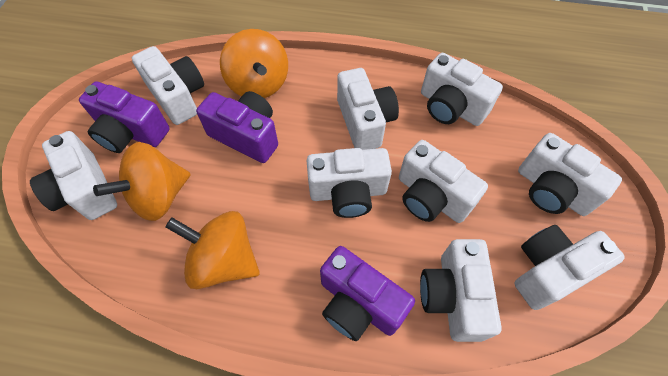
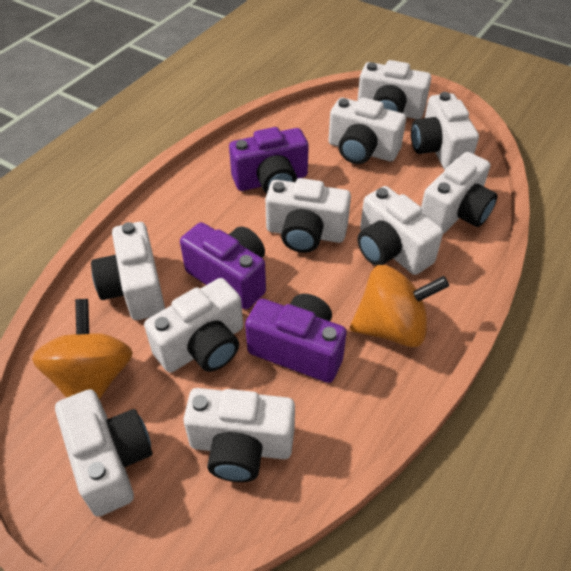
orange spinning top: 3 -> 2
white camera: 9 -> 10

